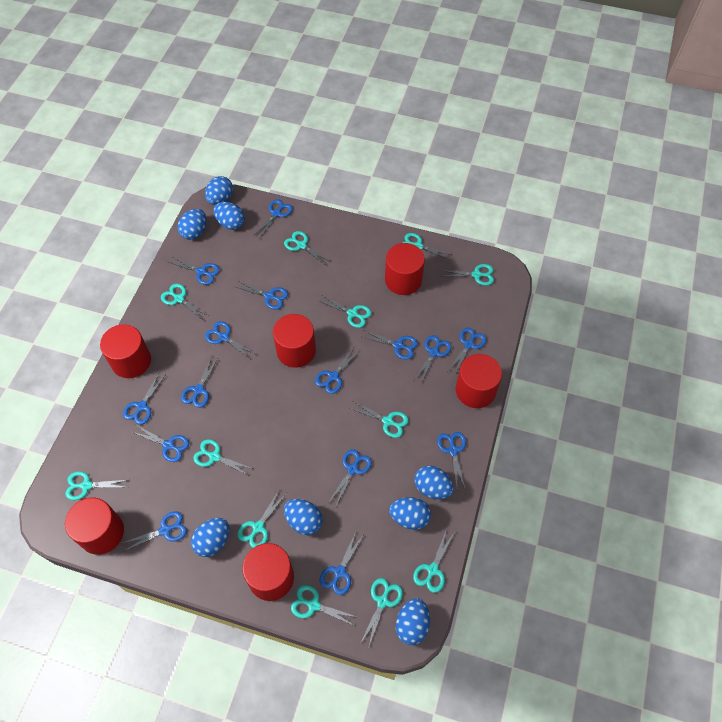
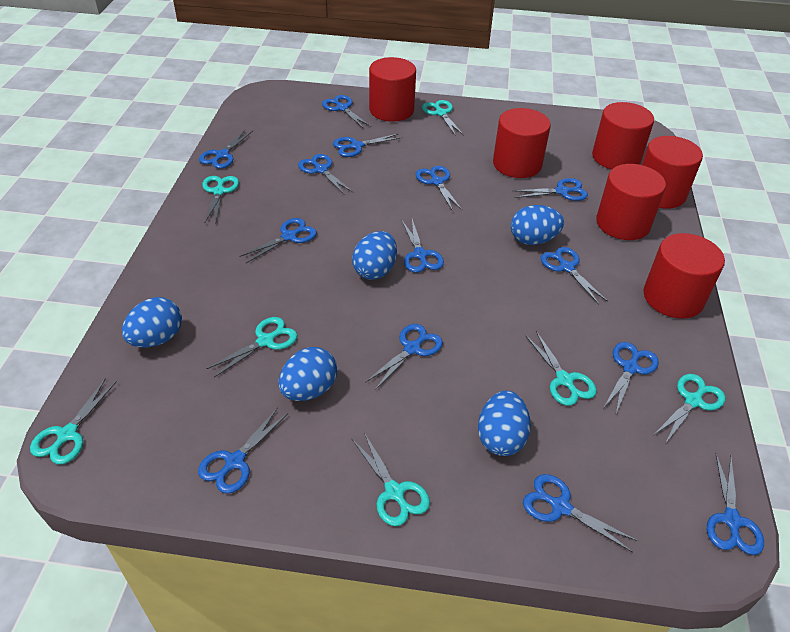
blue egg: 8 -> 5
blue scissors: 15 -> 14
turquoise scissors: 12 -> 7

